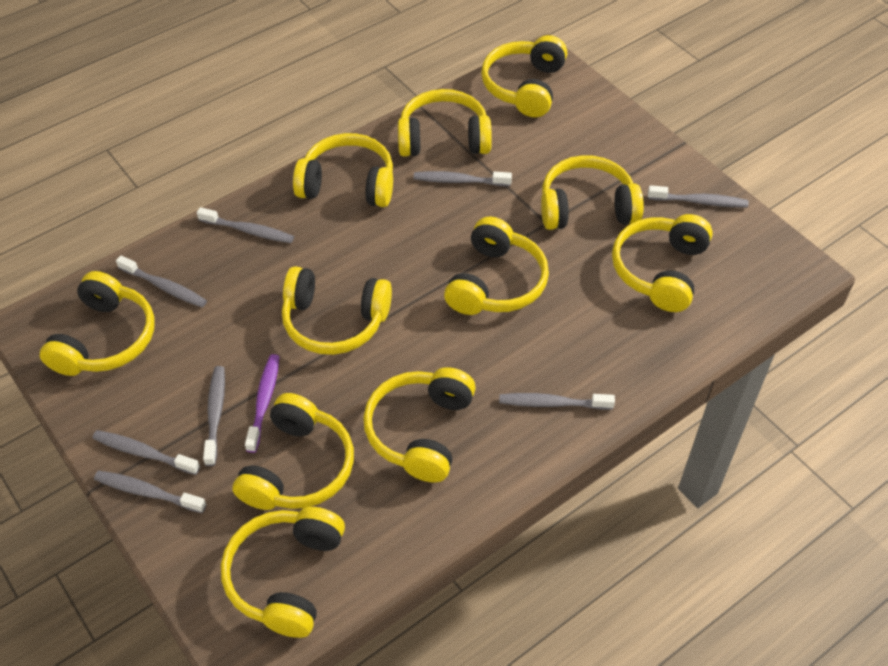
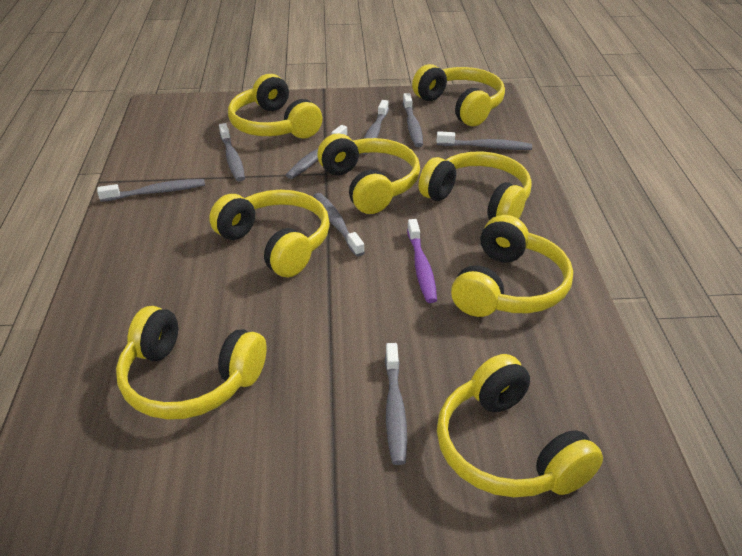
yellow headphones: 11 -> 8

